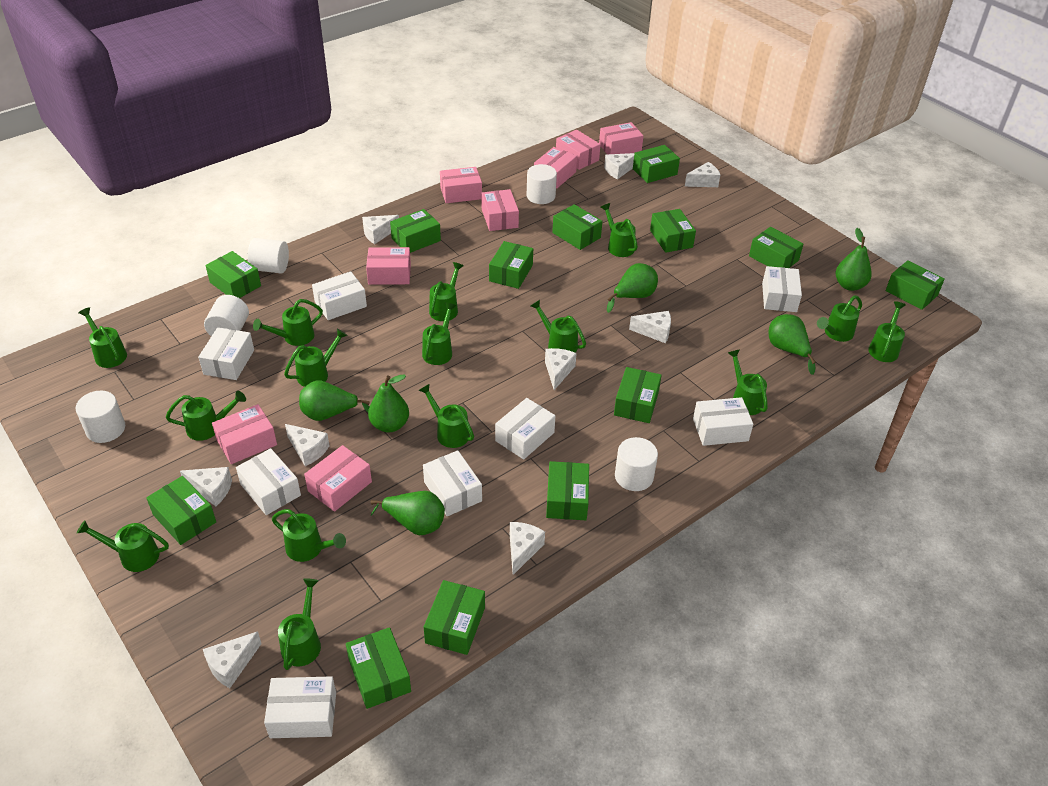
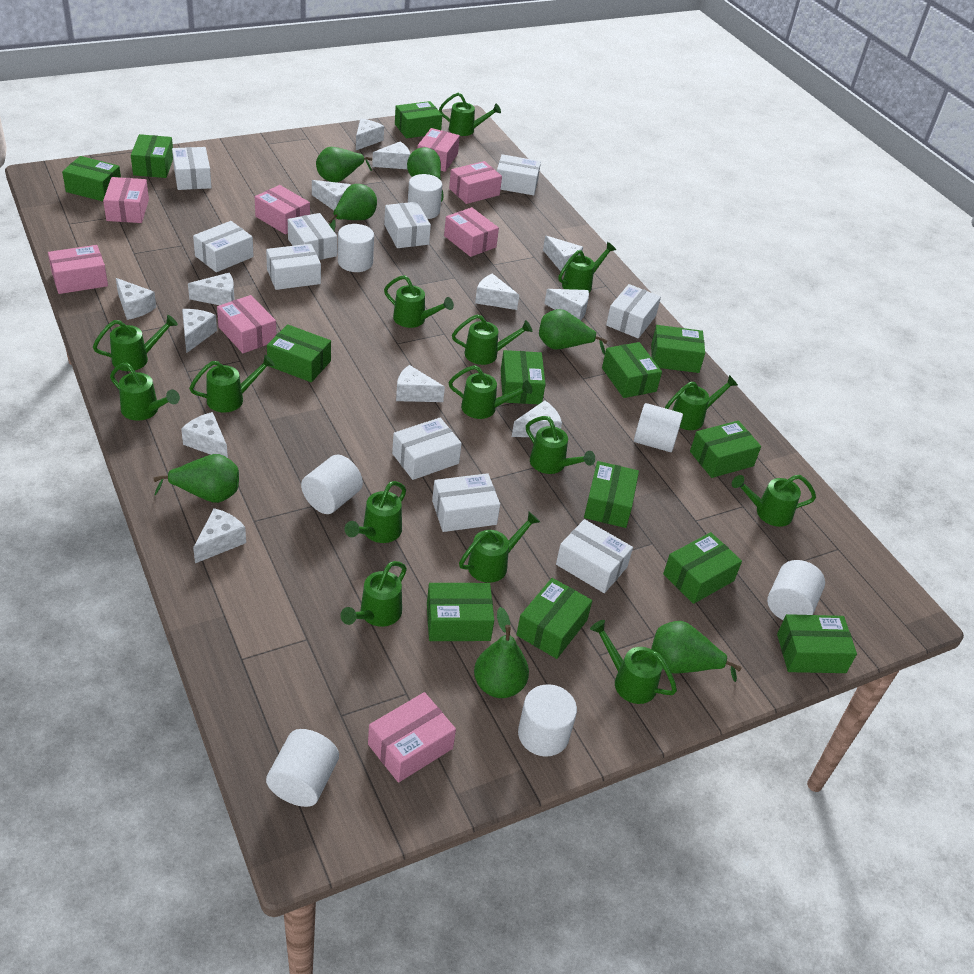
green pear: 6 -> 7
white box: 8 -> 10
white cheese: 9 -> 13
white cylinder: 5 -> 7

